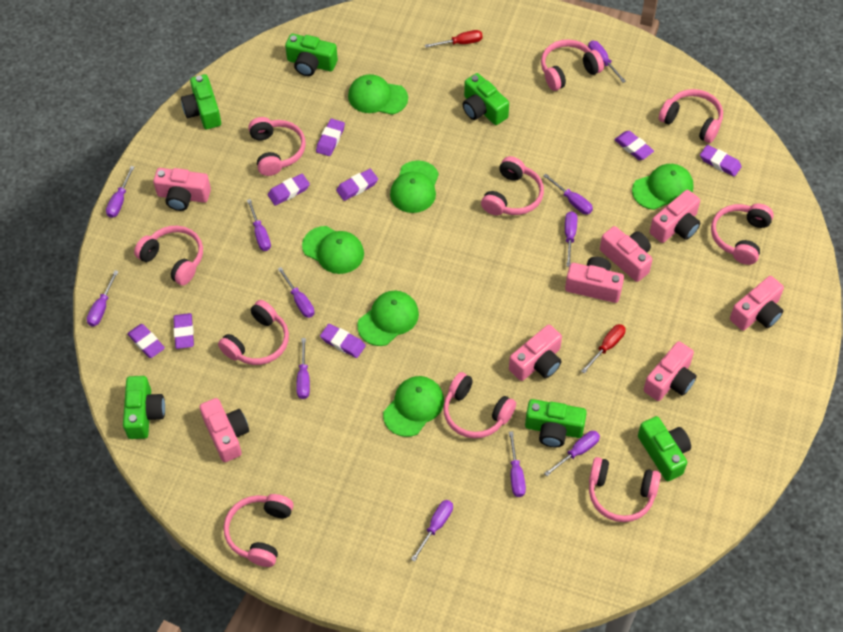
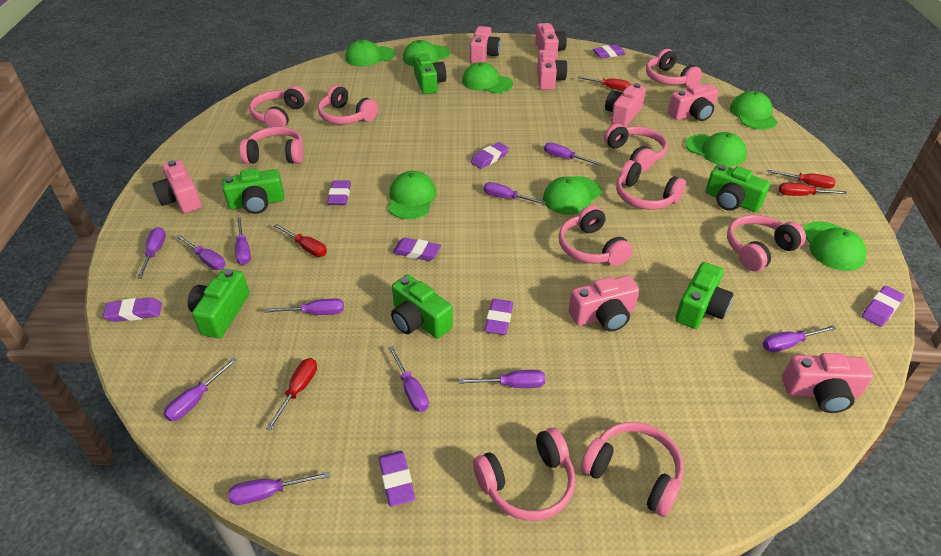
green cap: 6 -> 8
red screwdriver: 2 -> 5

